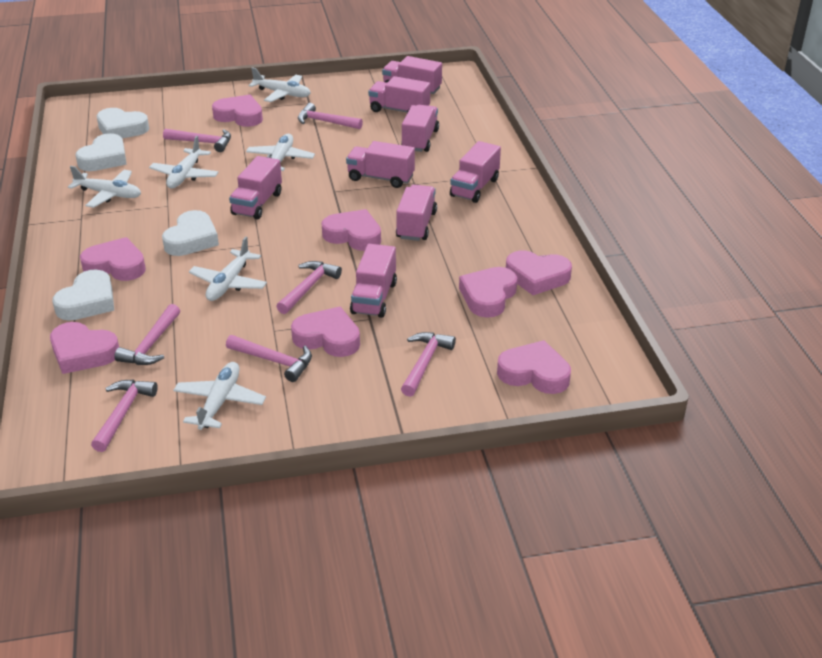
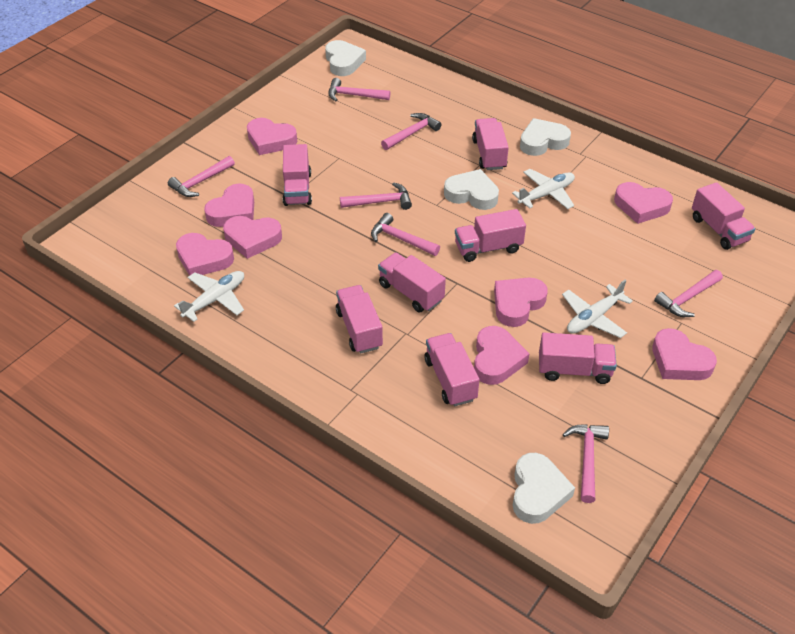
white plane: 6 -> 3

